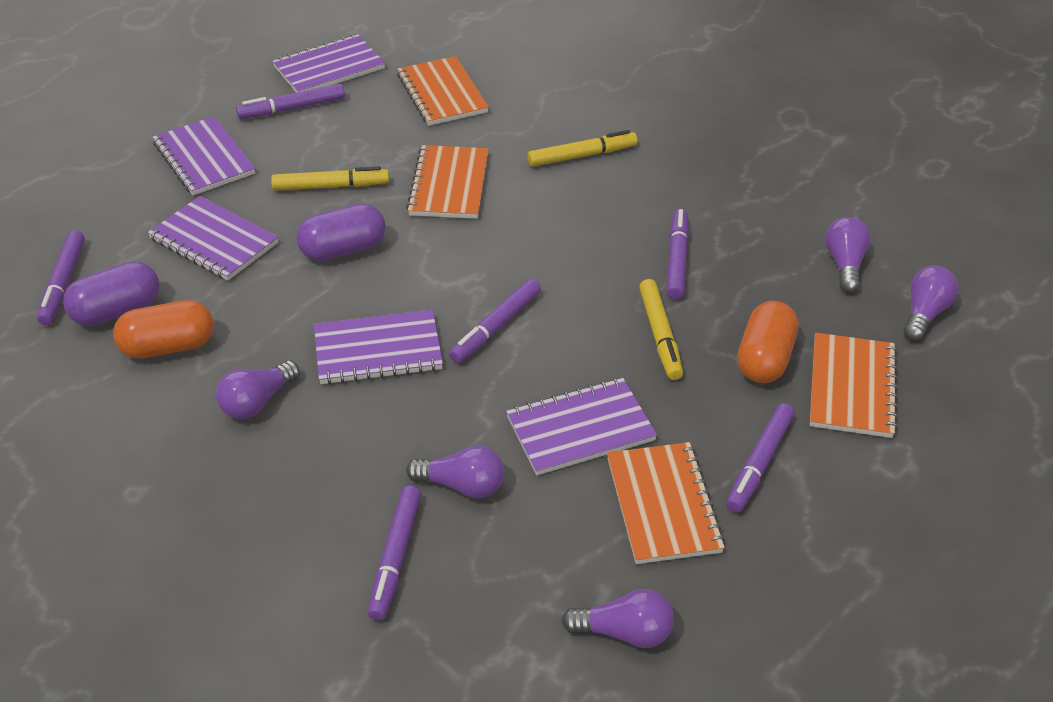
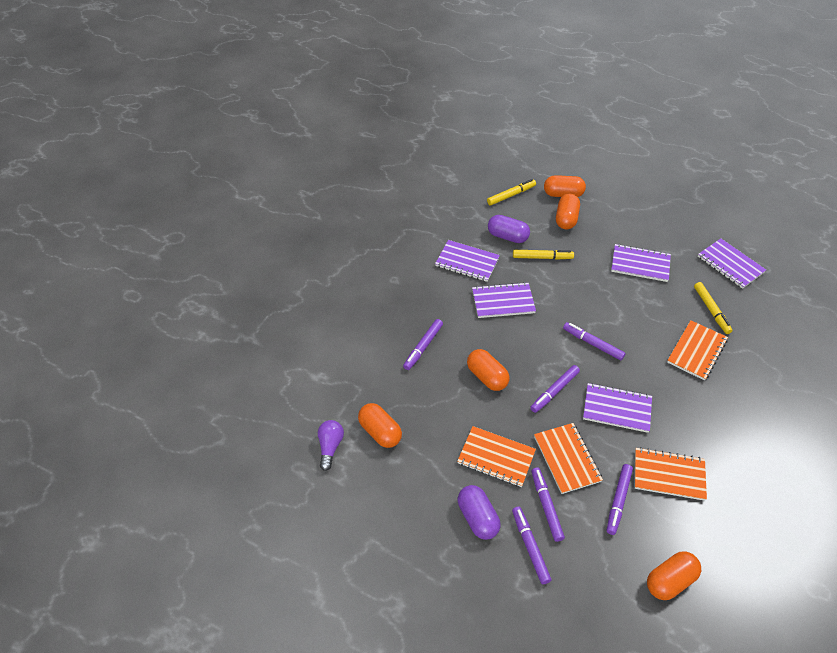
orange capsule: 2 -> 5
purple light bulb: 5 -> 1

